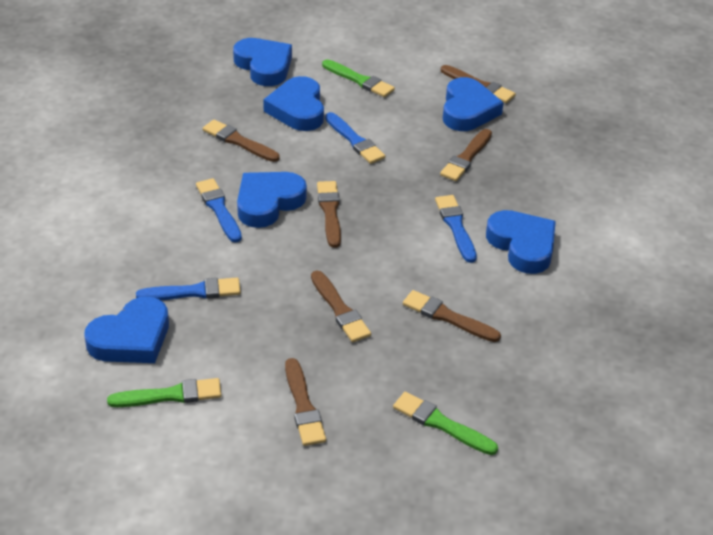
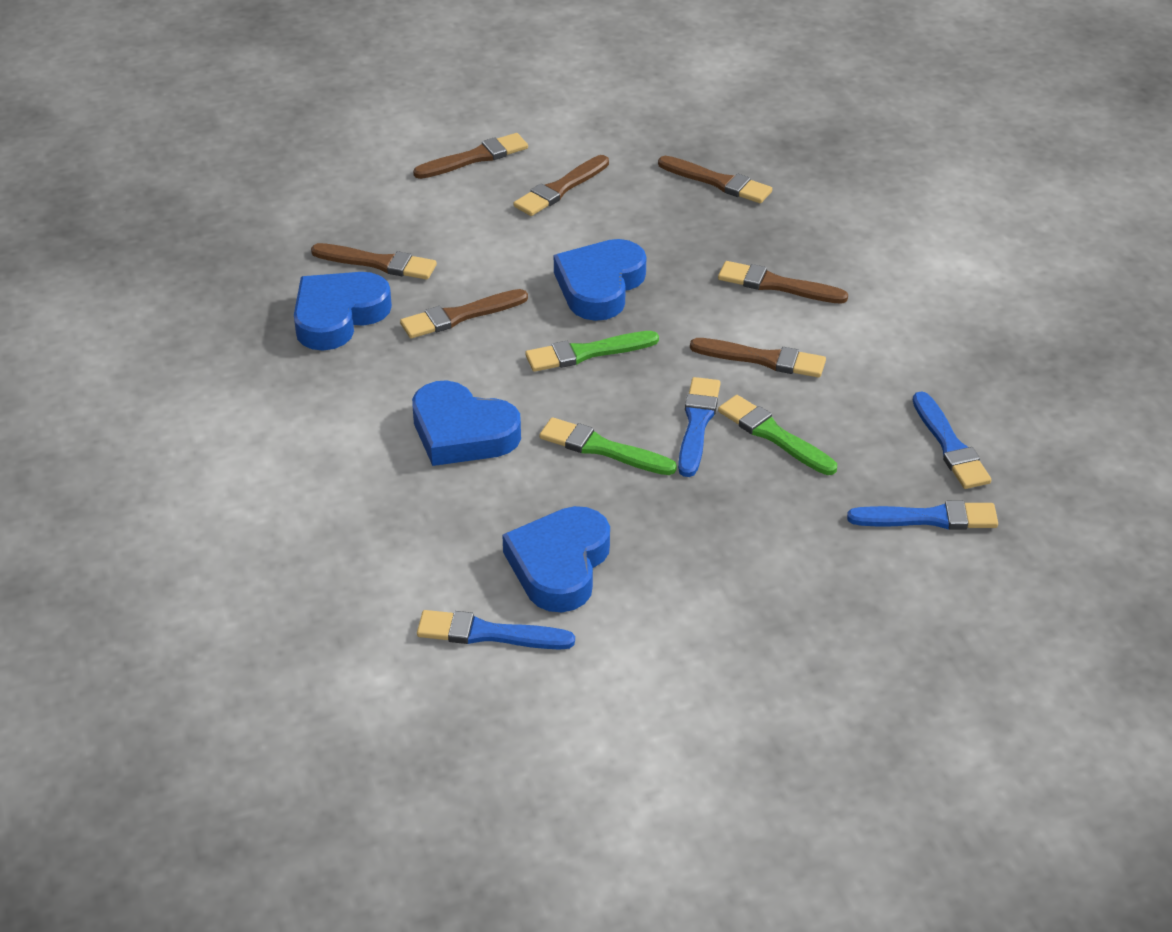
blue heart: 6 -> 4

